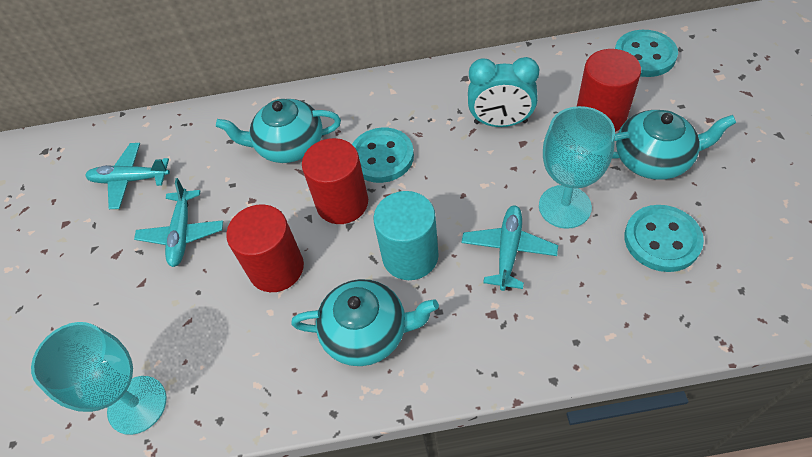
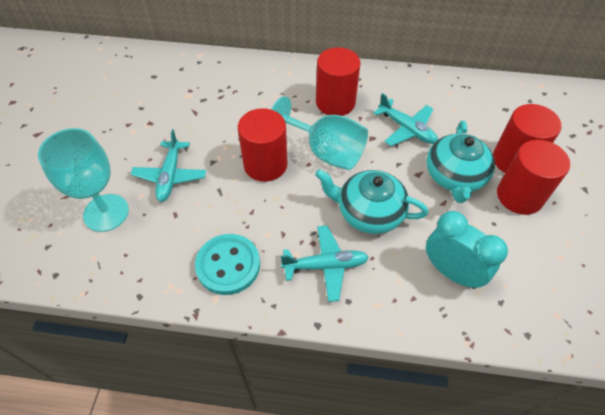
red cylinder: 3 -> 4
turquoise button: 3 -> 1
turquoise cylinder: 1 -> 0
turquoise teapot: 3 -> 2

